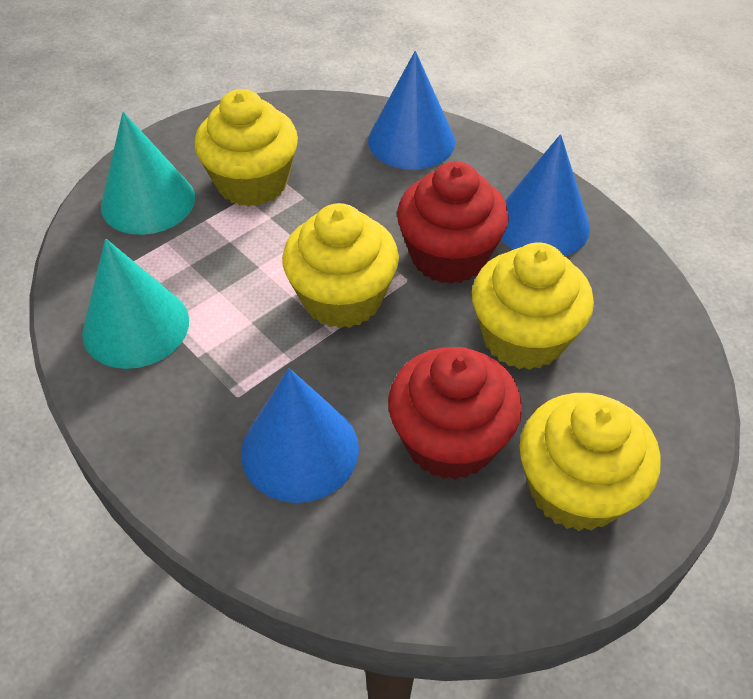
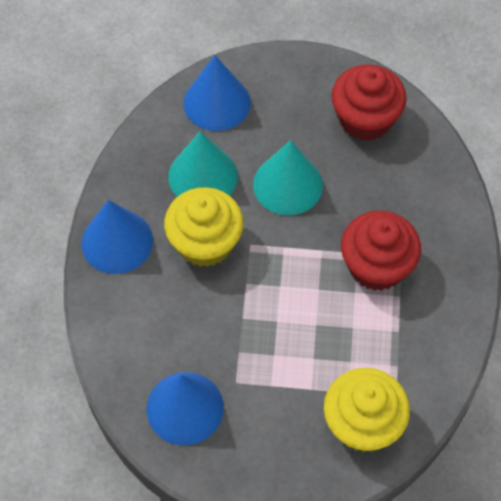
yellow cupcake: 4 -> 2

